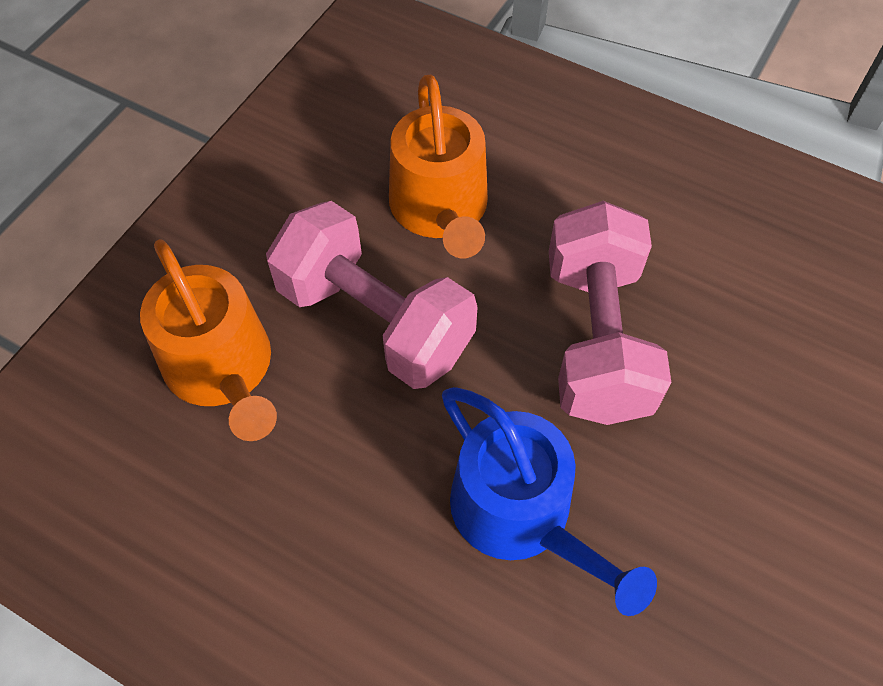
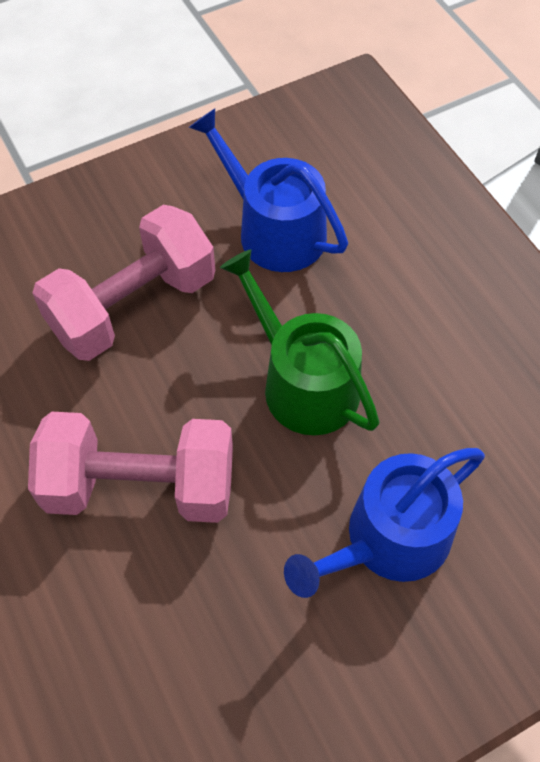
blue watering can: 1 -> 2
green watering can: 0 -> 1
orange watering can: 2 -> 0

